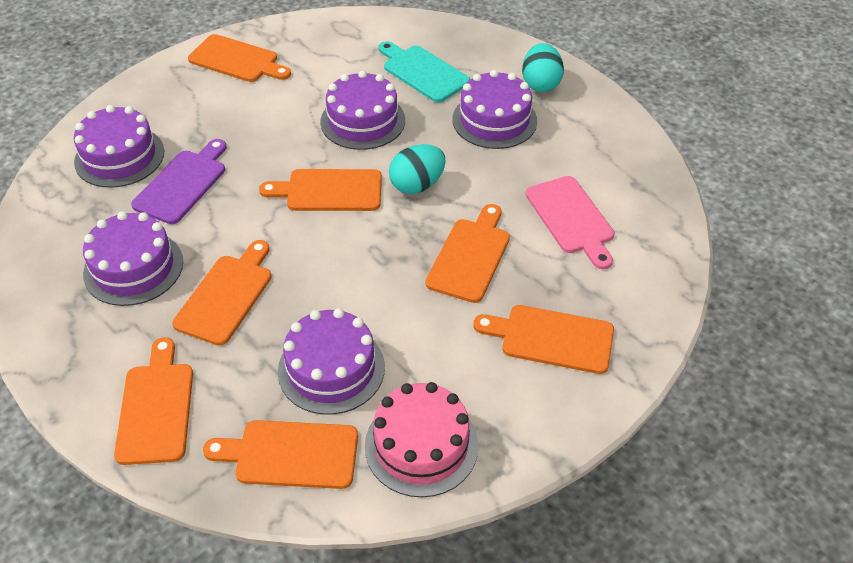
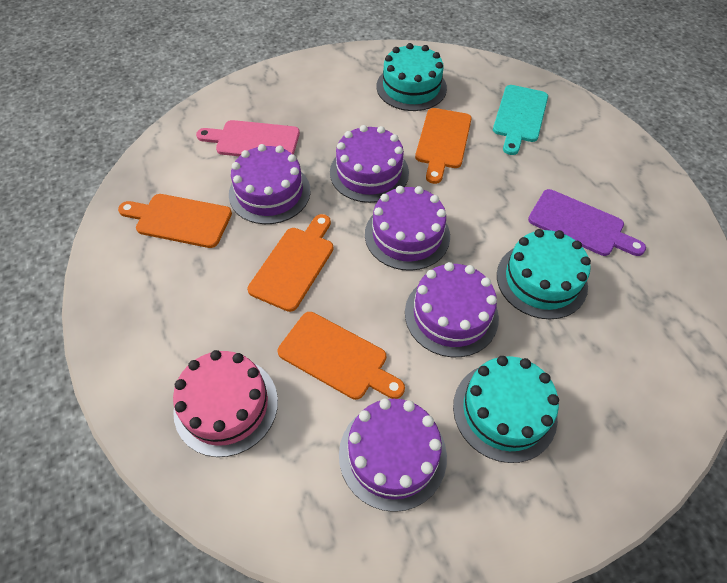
orange cutting board: 7 -> 4
turquoise cake: 0 -> 3
turquoise egg: 2 -> 0

